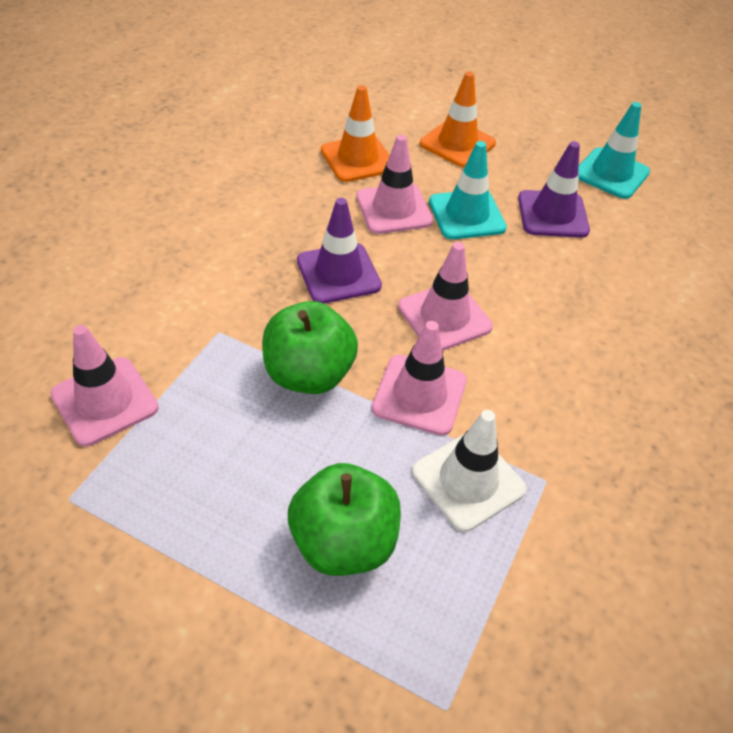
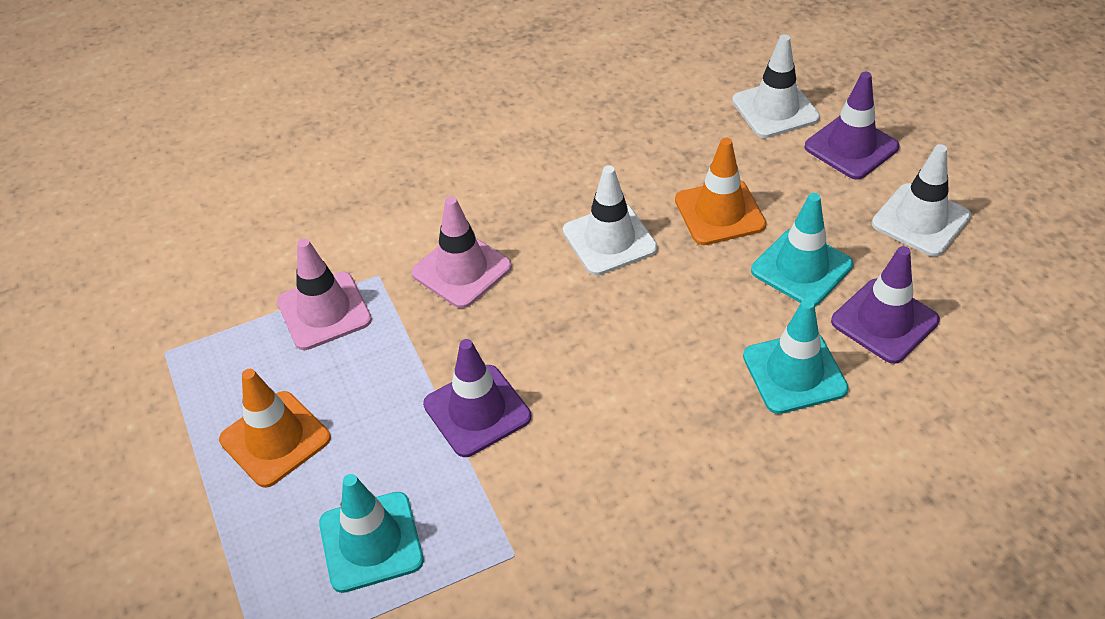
green apple: 2 -> 0
pink traffic cone: 4 -> 2
purple traffic cone: 2 -> 3
turquoise traffic cone: 2 -> 3
white traffic cone: 1 -> 3

